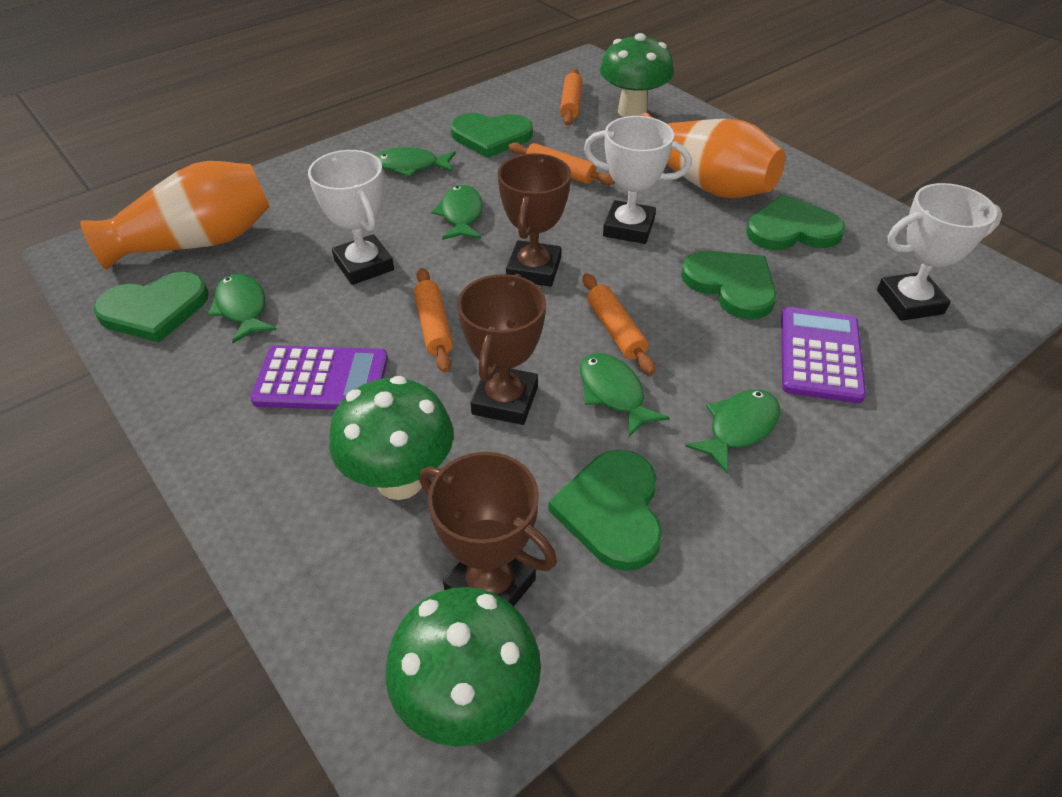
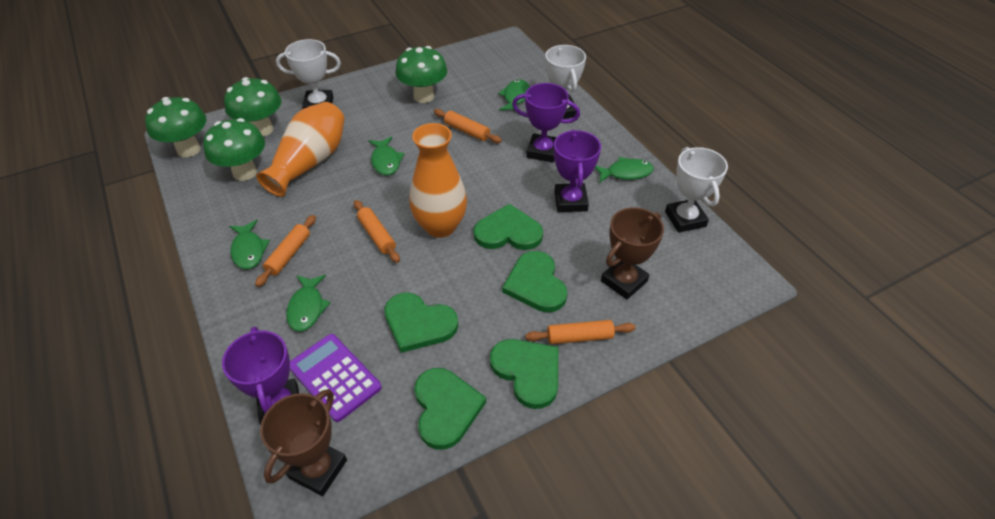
brown trophy: 3 -> 2
green mushroom: 3 -> 4
purple calculator: 2 -> 1
purple trophy: 0 -> 3

